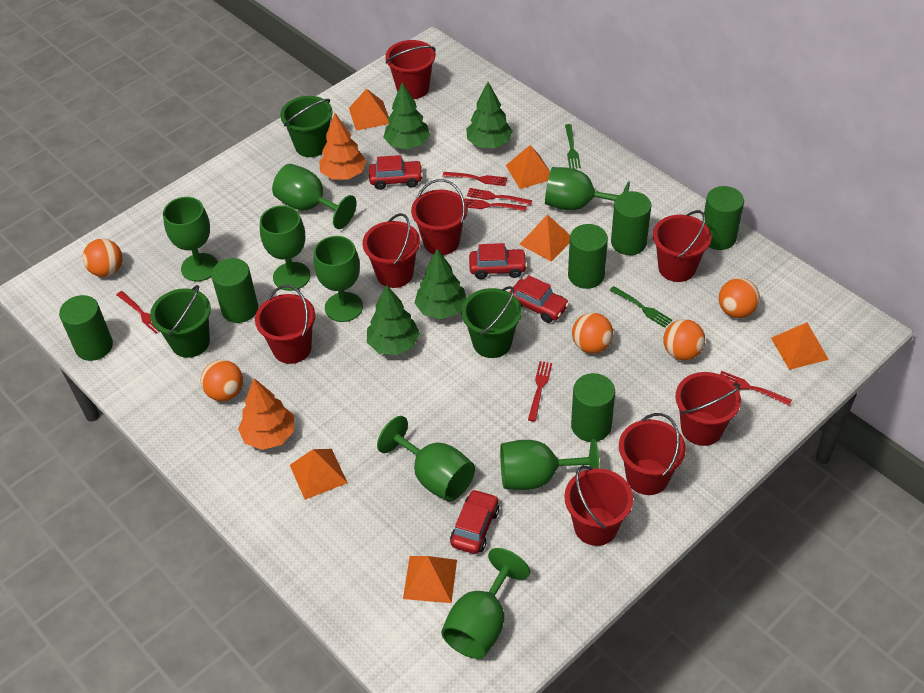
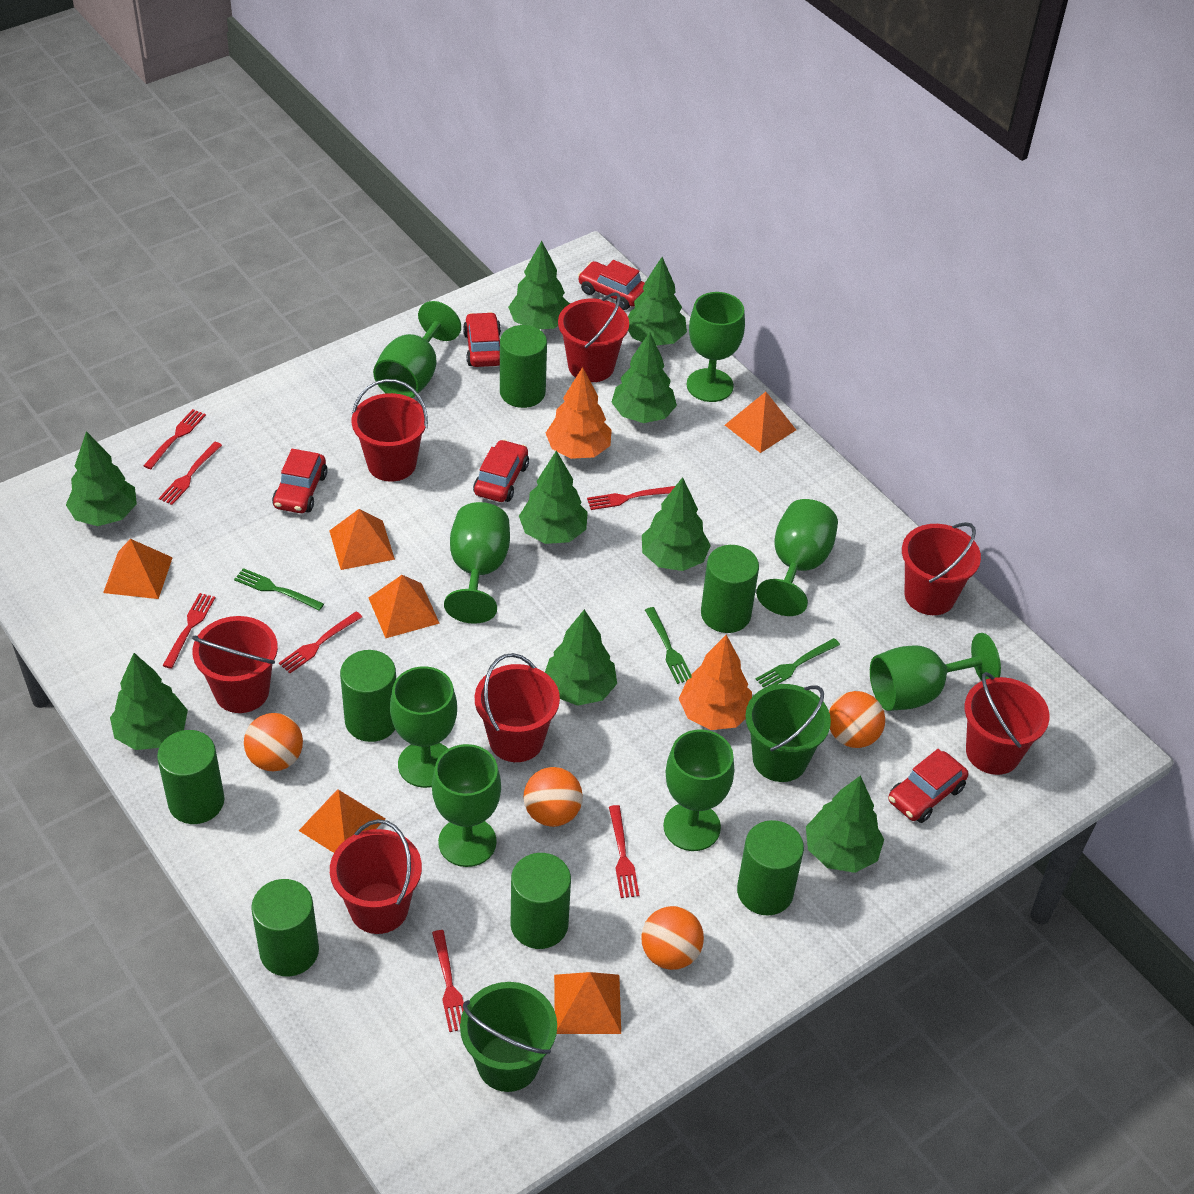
green bucket: 3 -> 2
green cylinder: 6 -> 7
green fork: 2 -> 3
green tree: 4 -> 9
orange ball: 5 -> 4
red bucket: 8 -> 7
red car: 4 -> 5
red fork: 6 -> 7

